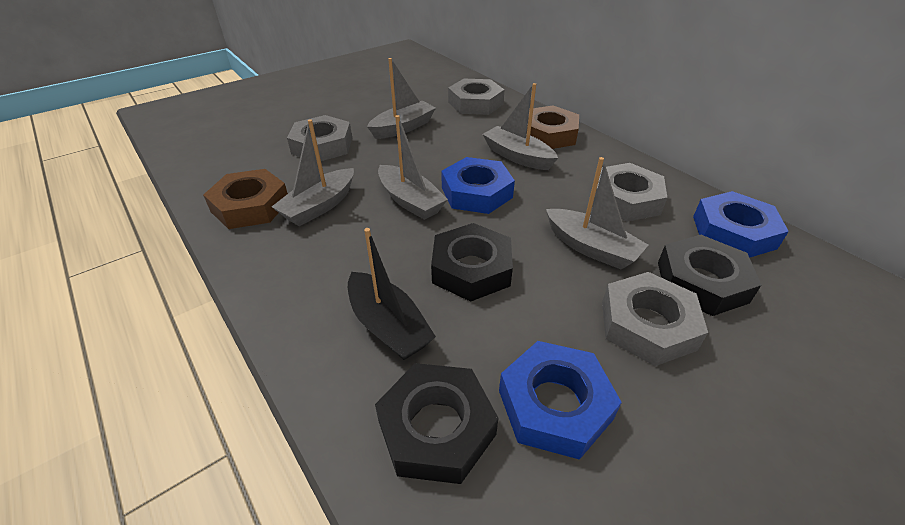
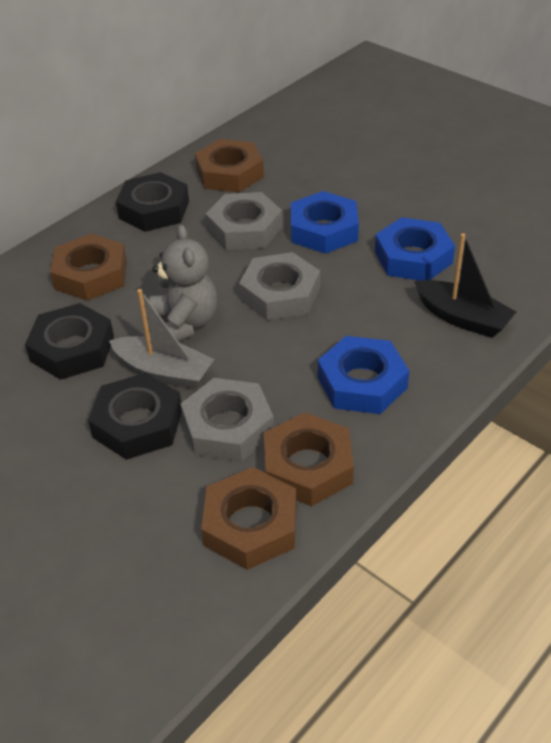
brown nut: 2 -> 4
grey boat: 5 -> 1
grey nut: 4 -> 3
grey teddy bear: 0 -> 1

